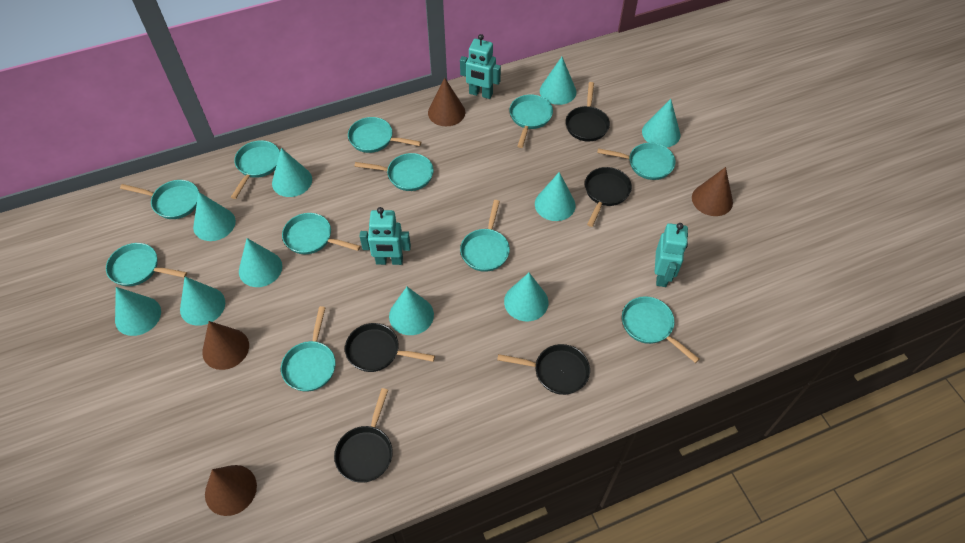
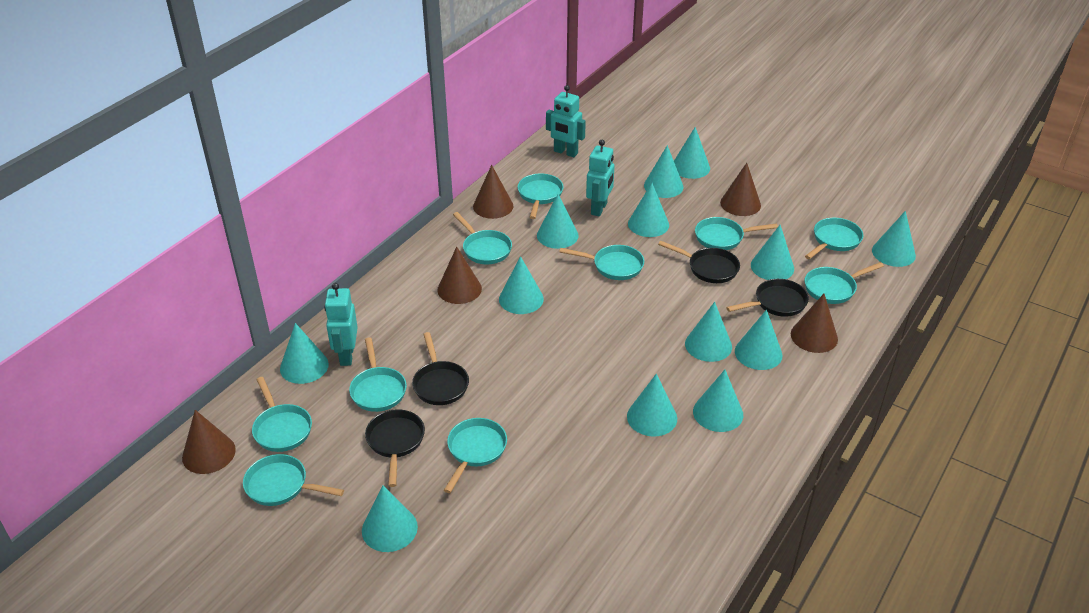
black pan: 5 -> 4
brown cone: 4 -> 5
turquoise cone: 10 -> 13
turquoise pan: 11 -> 10

